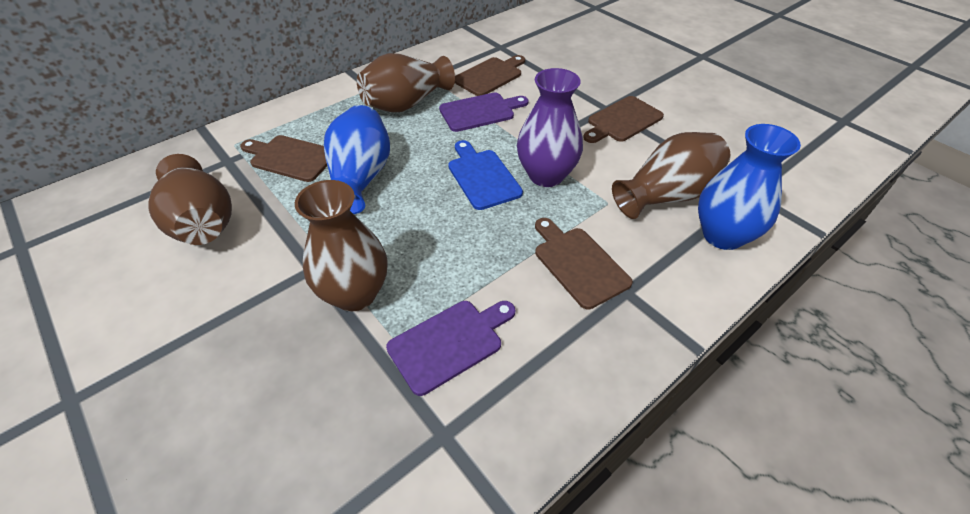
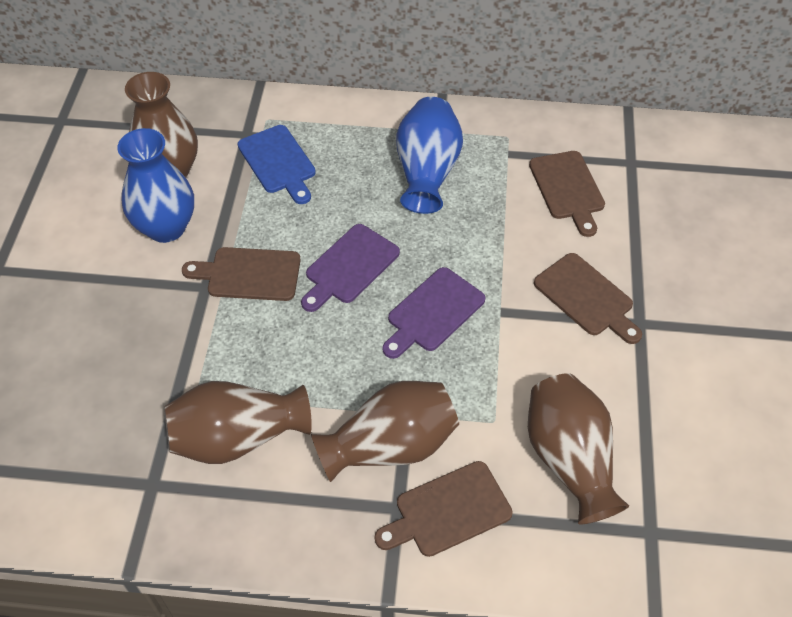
purple vase: 1 -> 0

